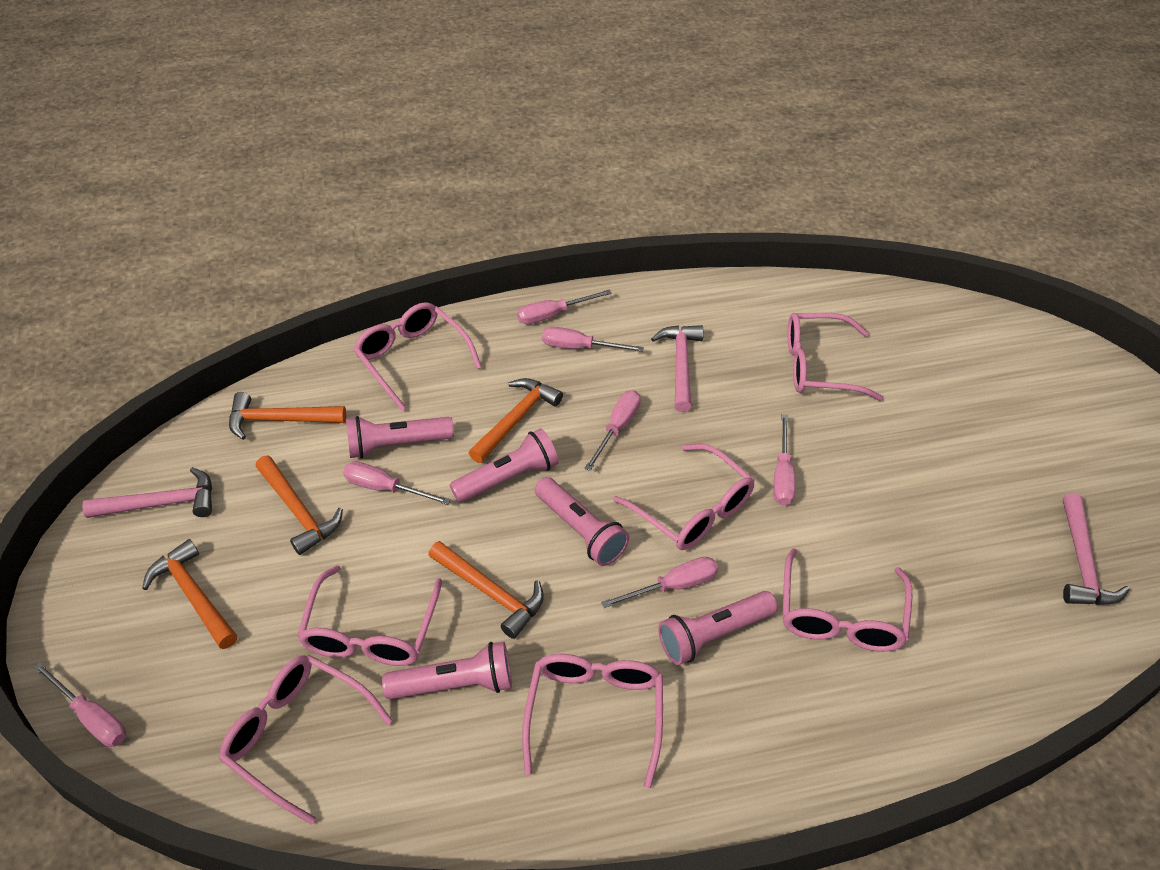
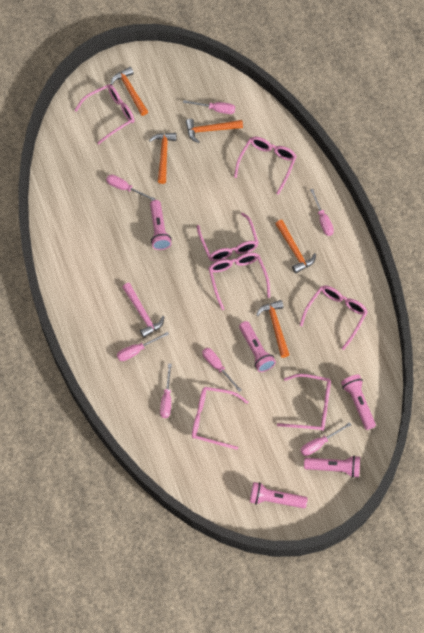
pink hammer: 3 -> 1

